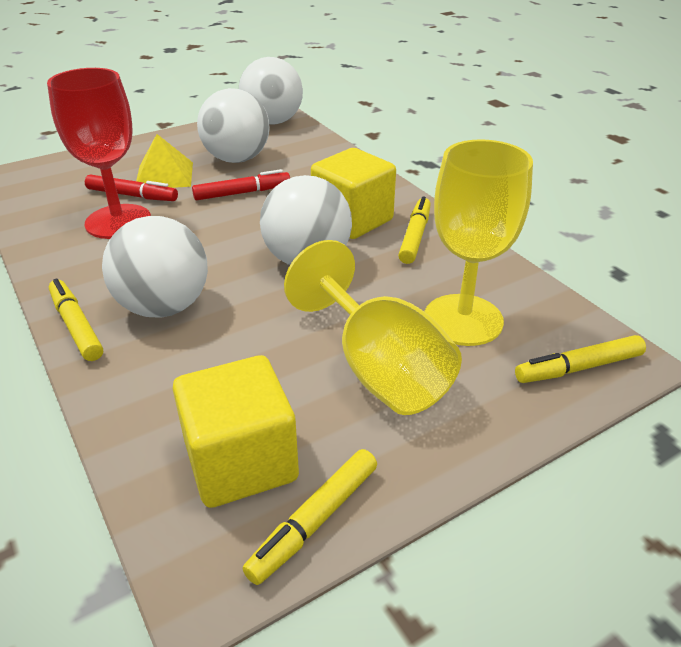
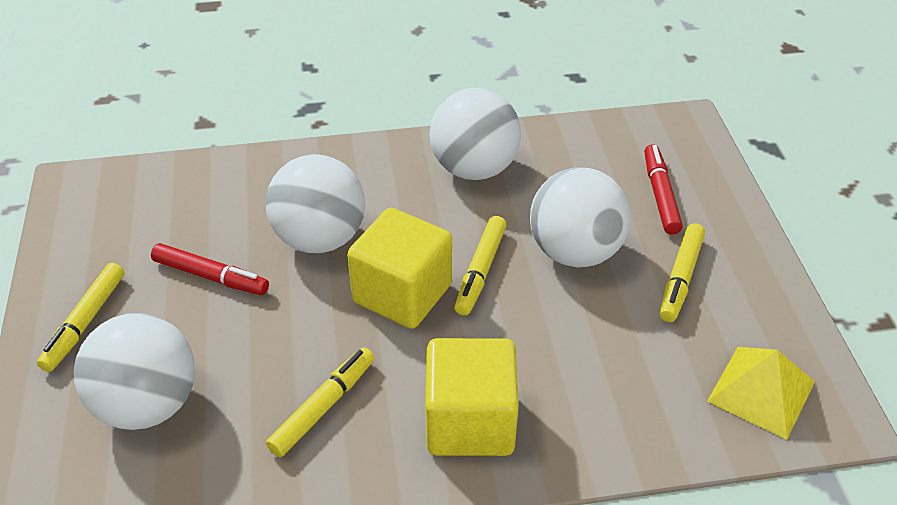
red goblet: 1 -> 0
yellow goblet: 2 -> 0

